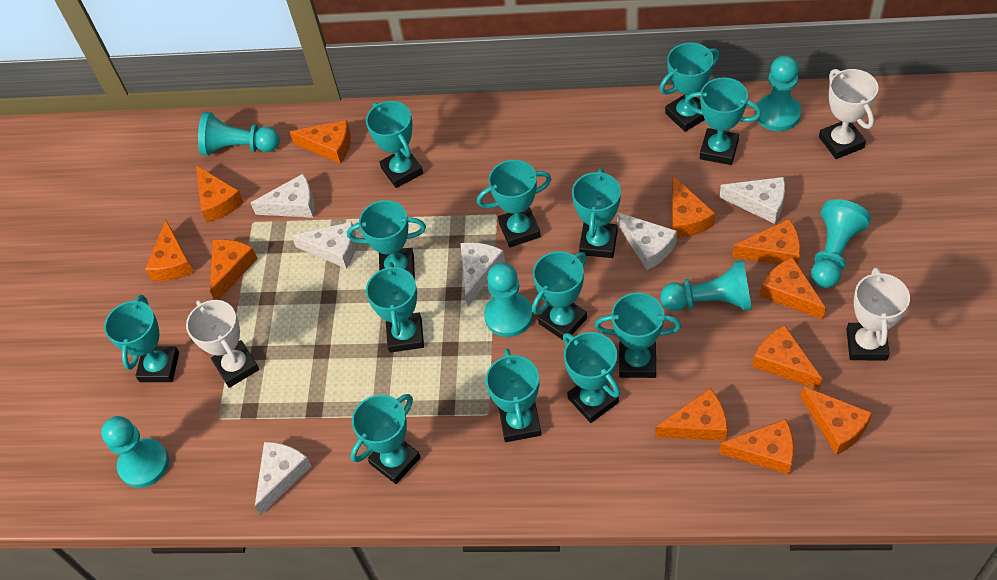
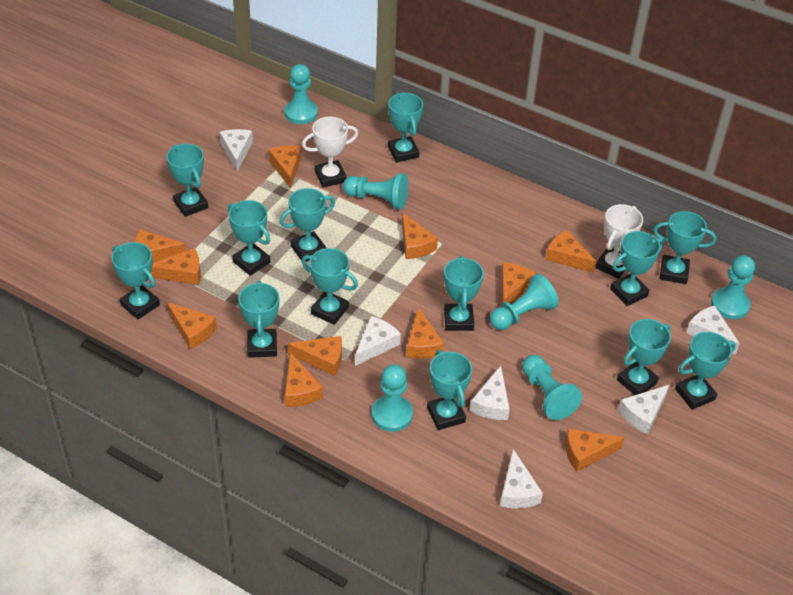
white trophy: 3 -> 2

